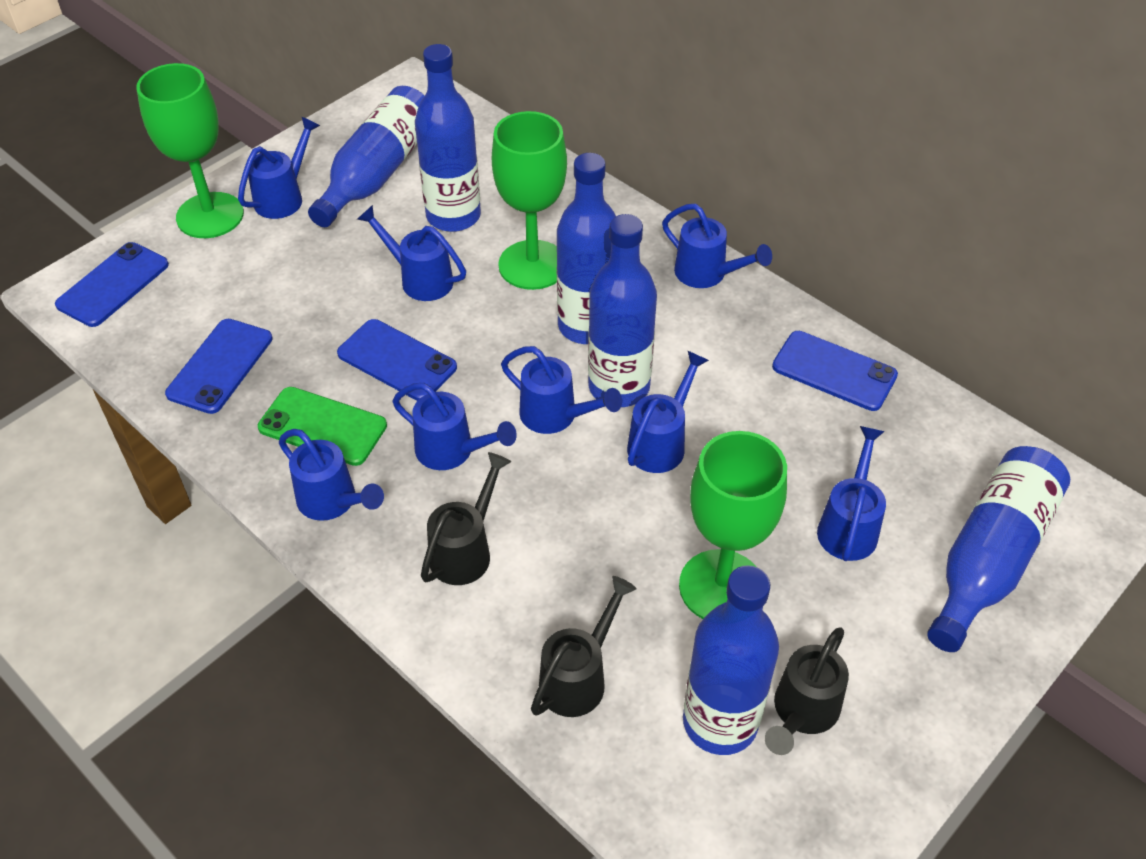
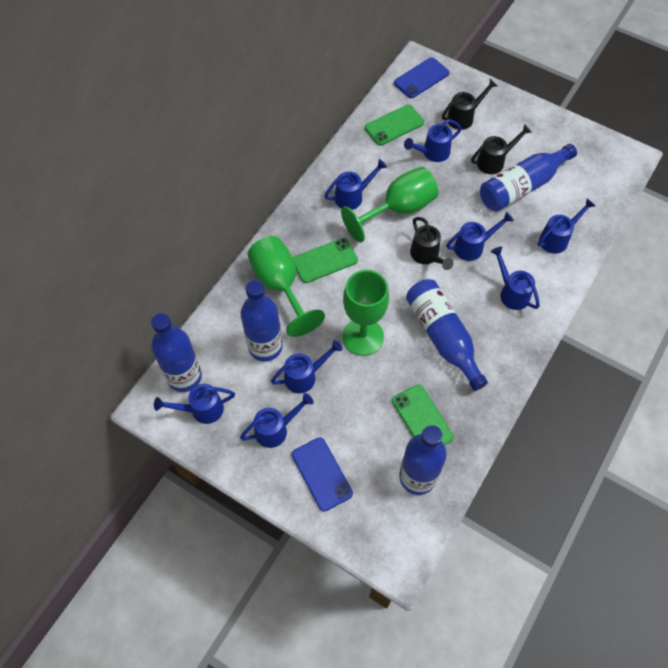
blue bottle: 6 -> 5
blue phone: 4 -> 2
green phone: 1 -> 3

